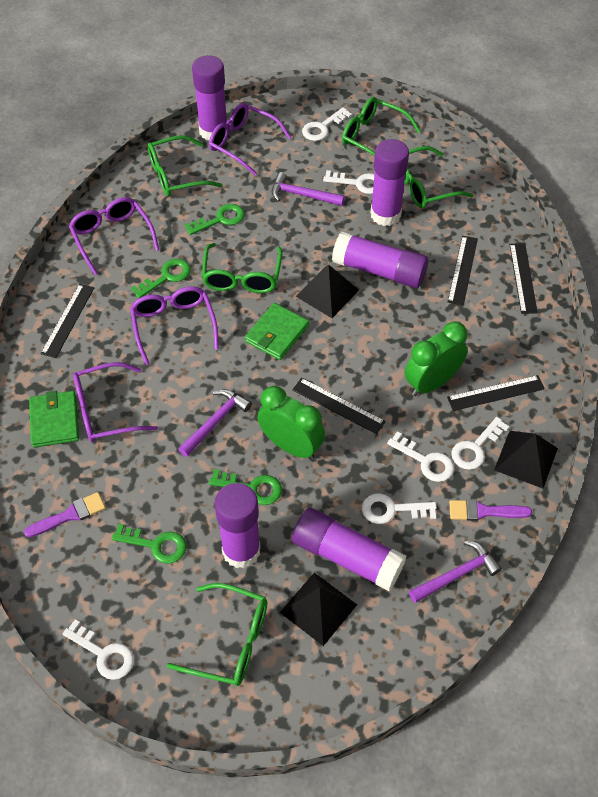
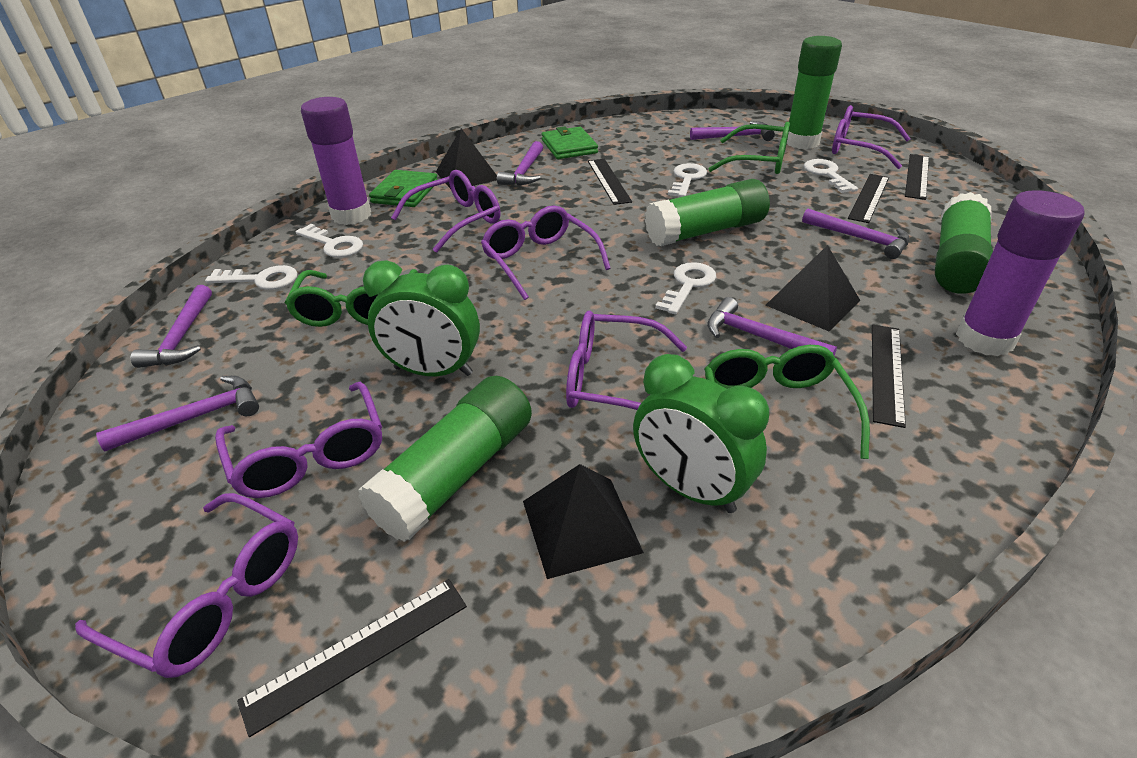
green glasses: 5 -> 3
green glue stick: 0 -> 4
green key: 4 -> 0
purple brush: 2 -> 0
purple glasses: 4 -> 6
purple glue stick: 5 -> 2
purple hammer: 3 -> 6
white key: 6 -> 5

